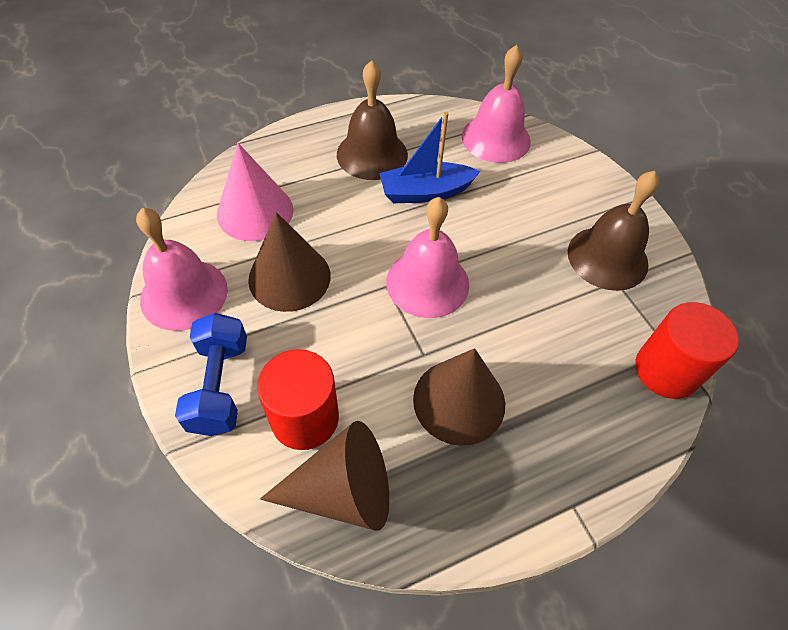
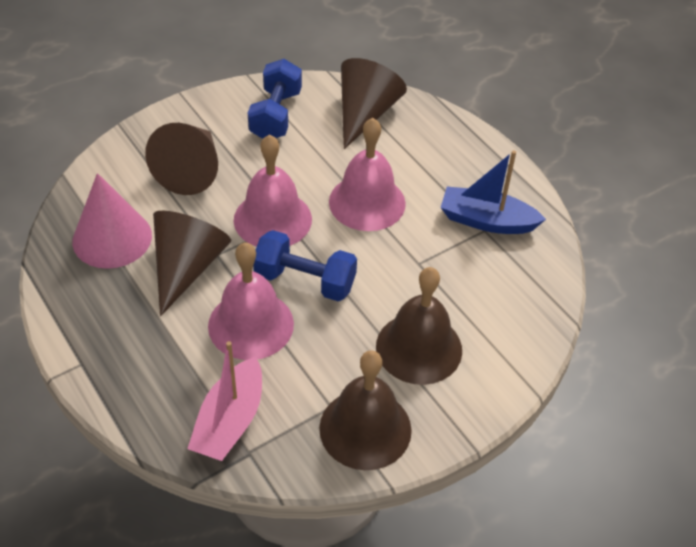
blue dumbbell: 1 -> 2
pink boat: 0 -> 1
red cylinder: 2 -> 0

